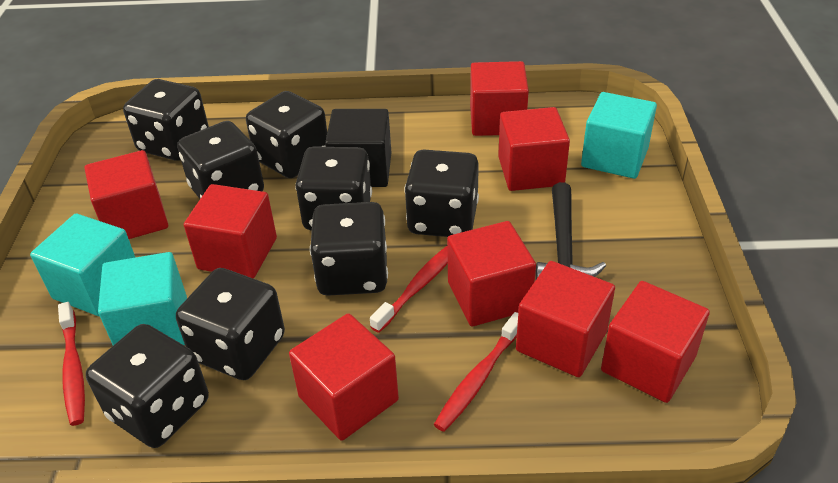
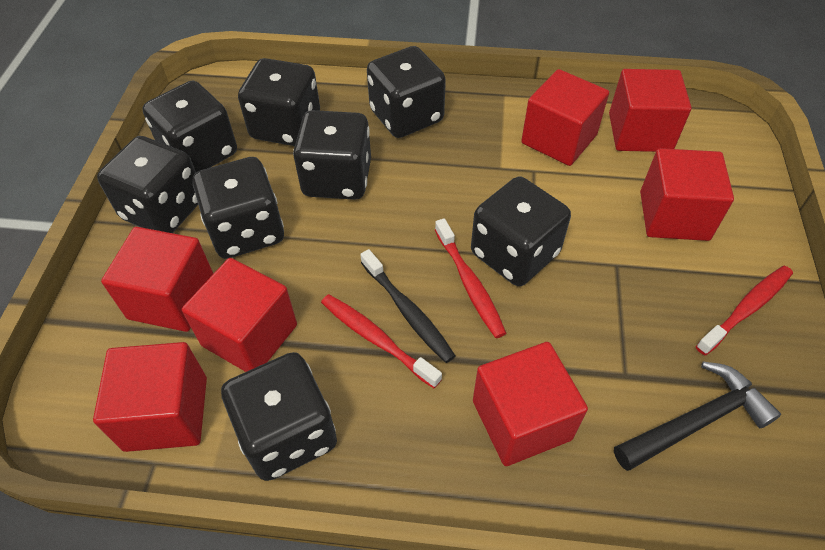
black cube: 1 -> 0
black toothbrush: 0 -> 1
red cube: 8 -> 7
turquoise cube: 3 -> 0

